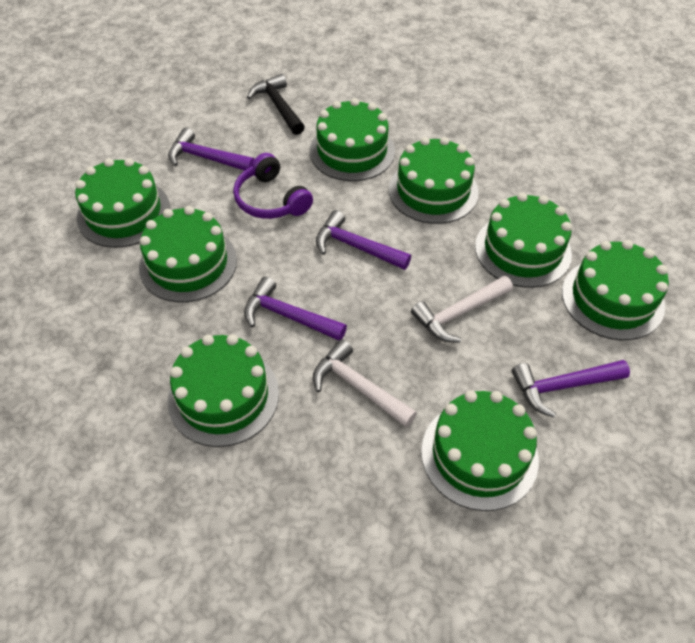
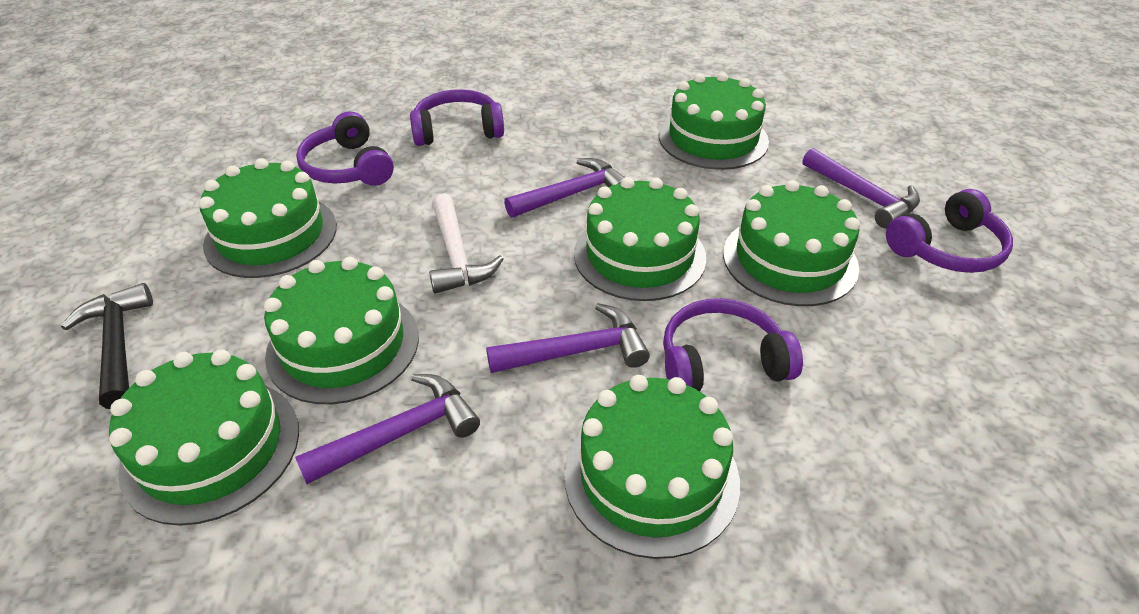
green cake: 8 -> 7
purple headphones: 1 -> 4
white hammer: 2 -> 1

